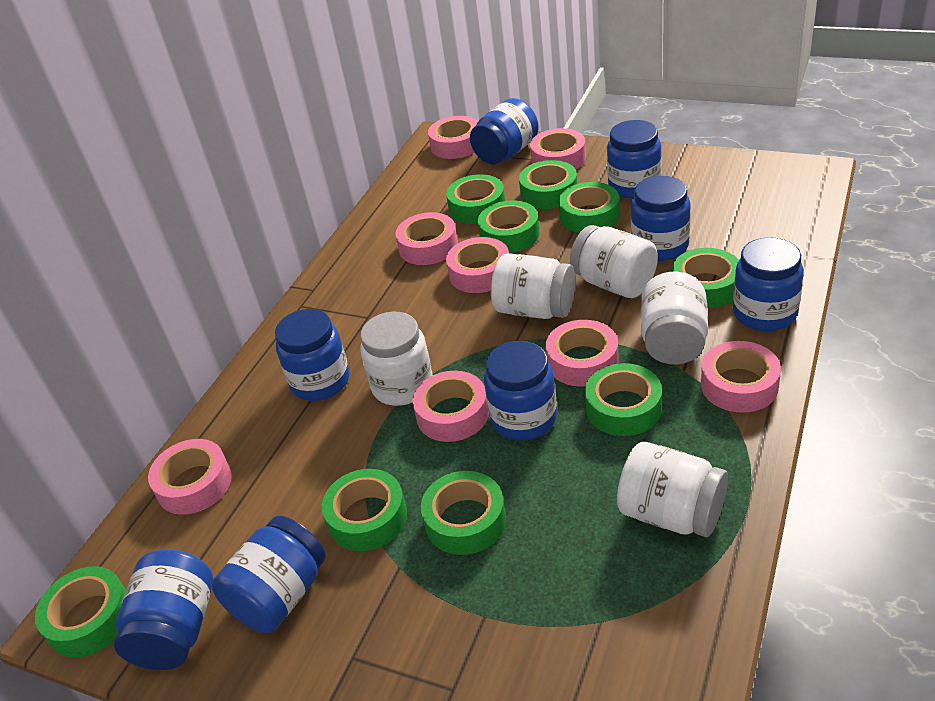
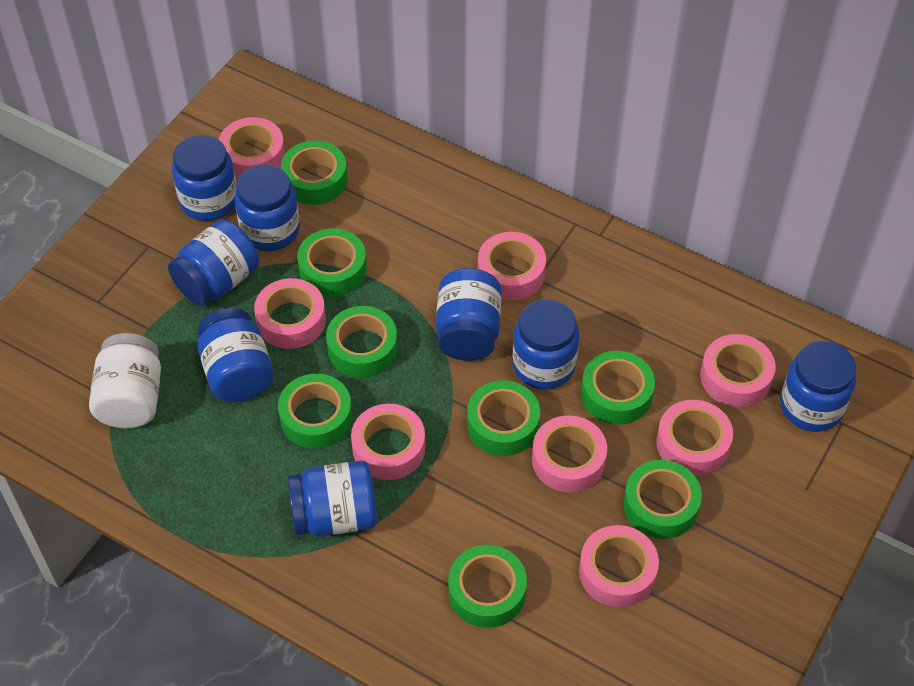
green tape: 9 -> 8
white jar: 5 -> 1

